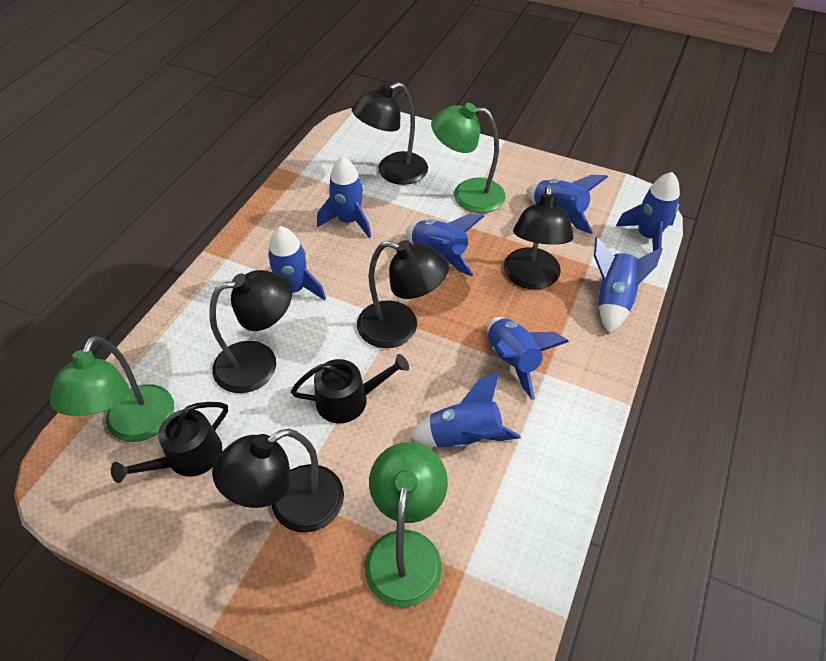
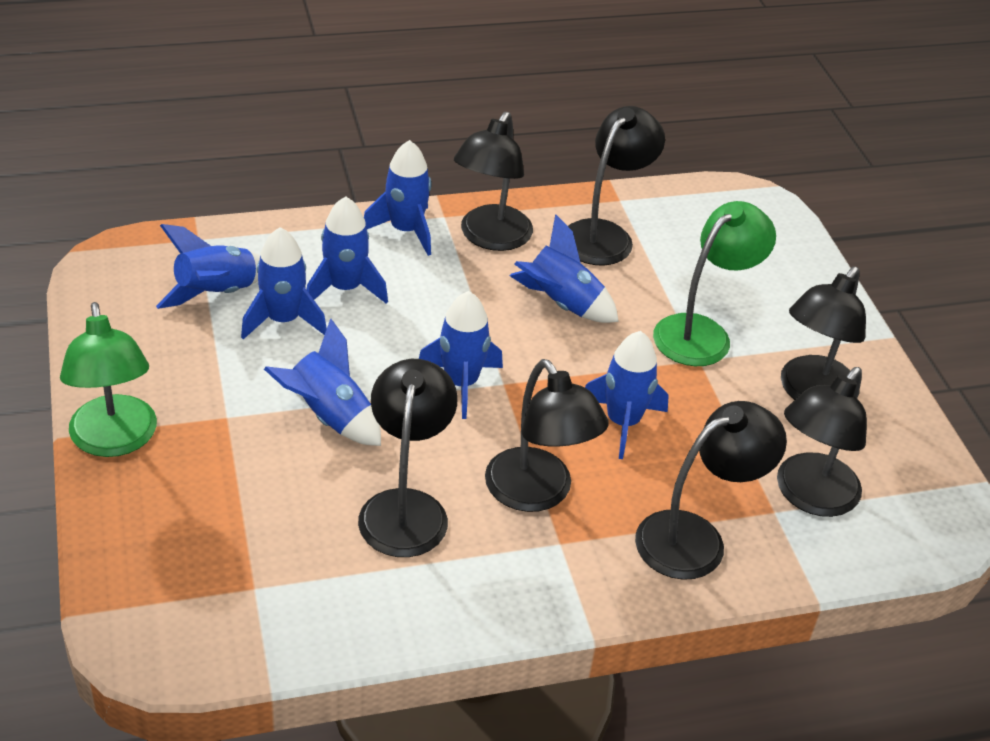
black lamp: 5 -> 7
black watering can: 2 -> 0
green lamp: 3 -> 2

